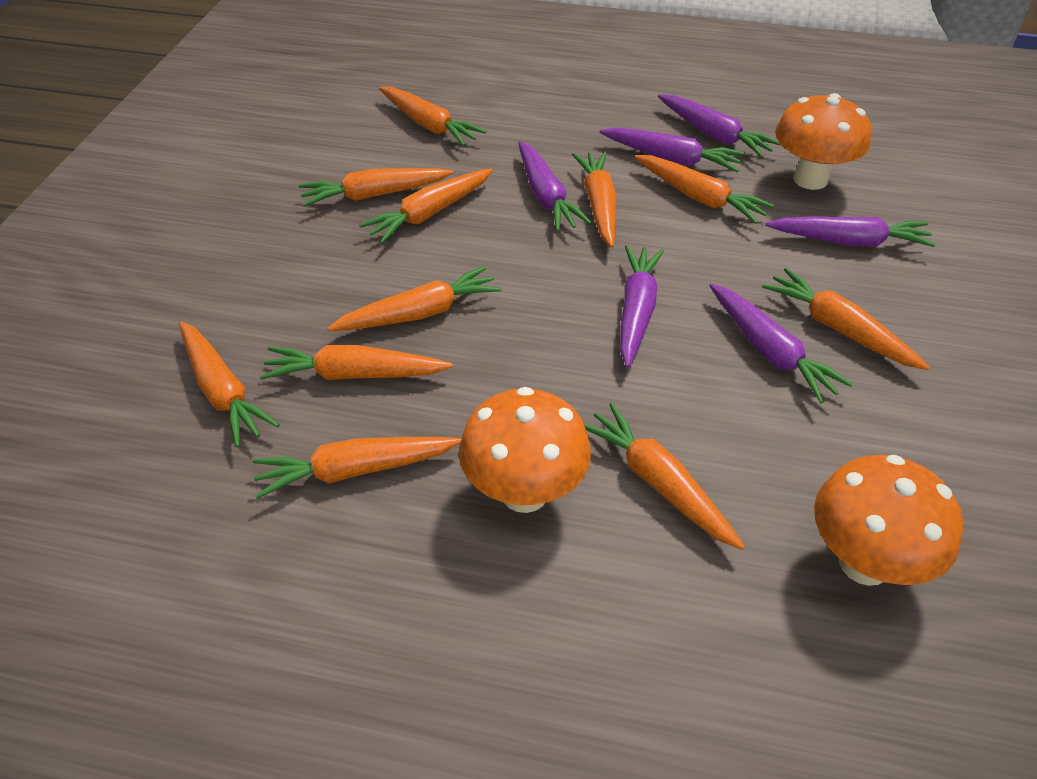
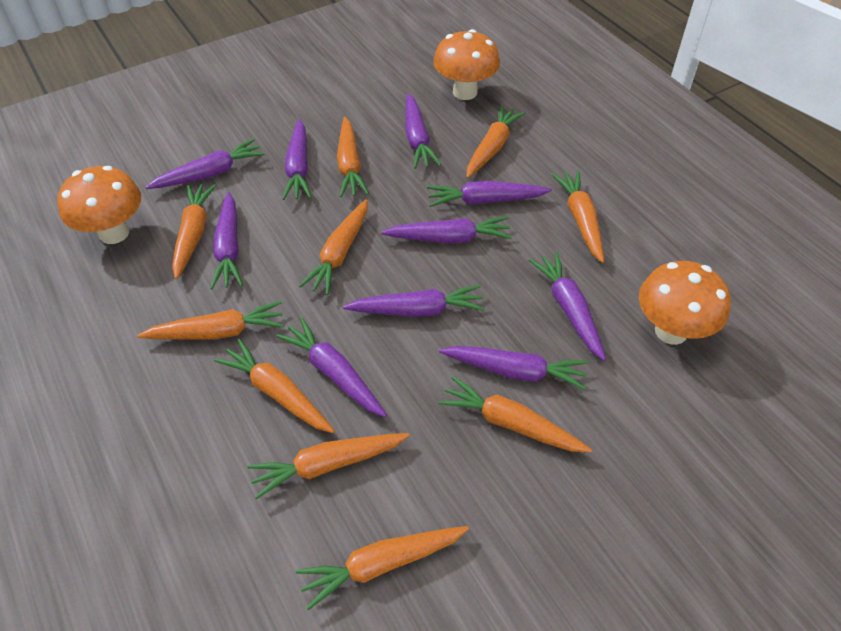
orange carrot: 11 -> 10
purple carrot: 6 -> 10

